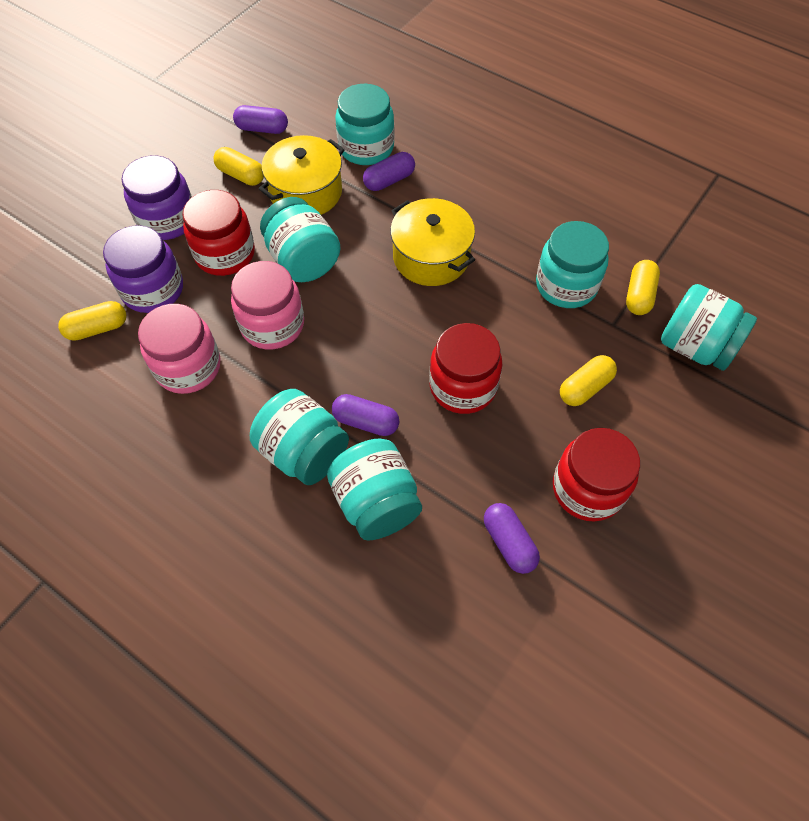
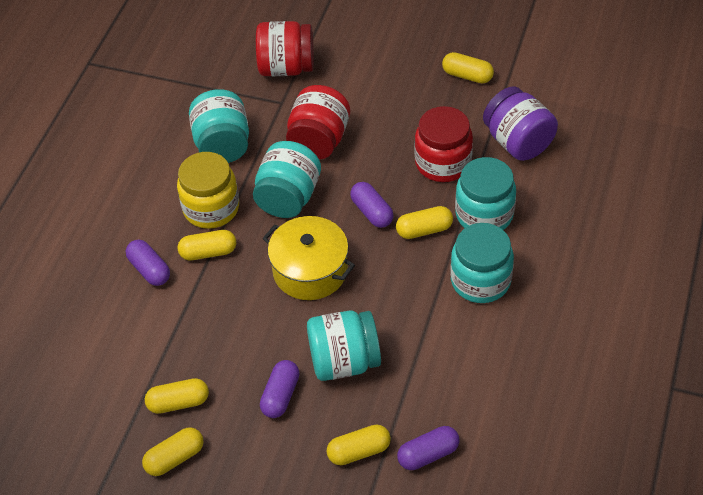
pink jar: 2 -> 0
purple jar: 2 -> 1
turquoise jar: 6 -> 5
yellow capsule: 4 -> 6
yellow jar: 0 -> 1
yellow pot: 2 -> 1

